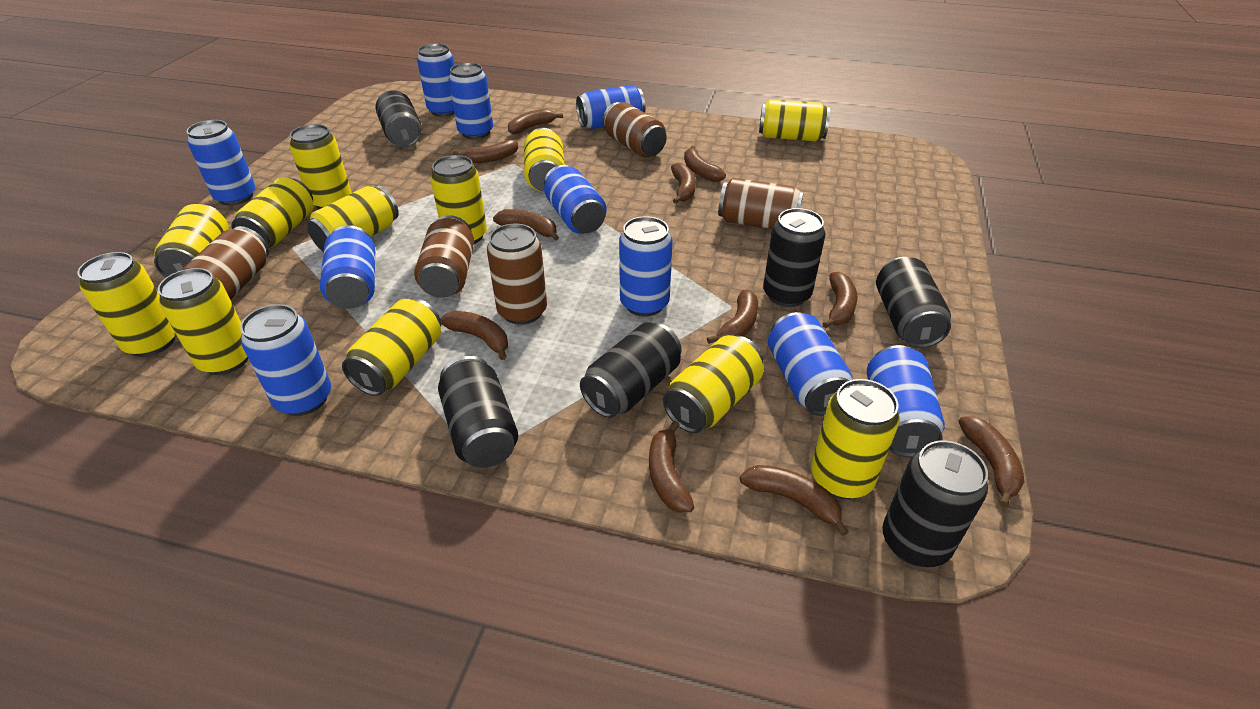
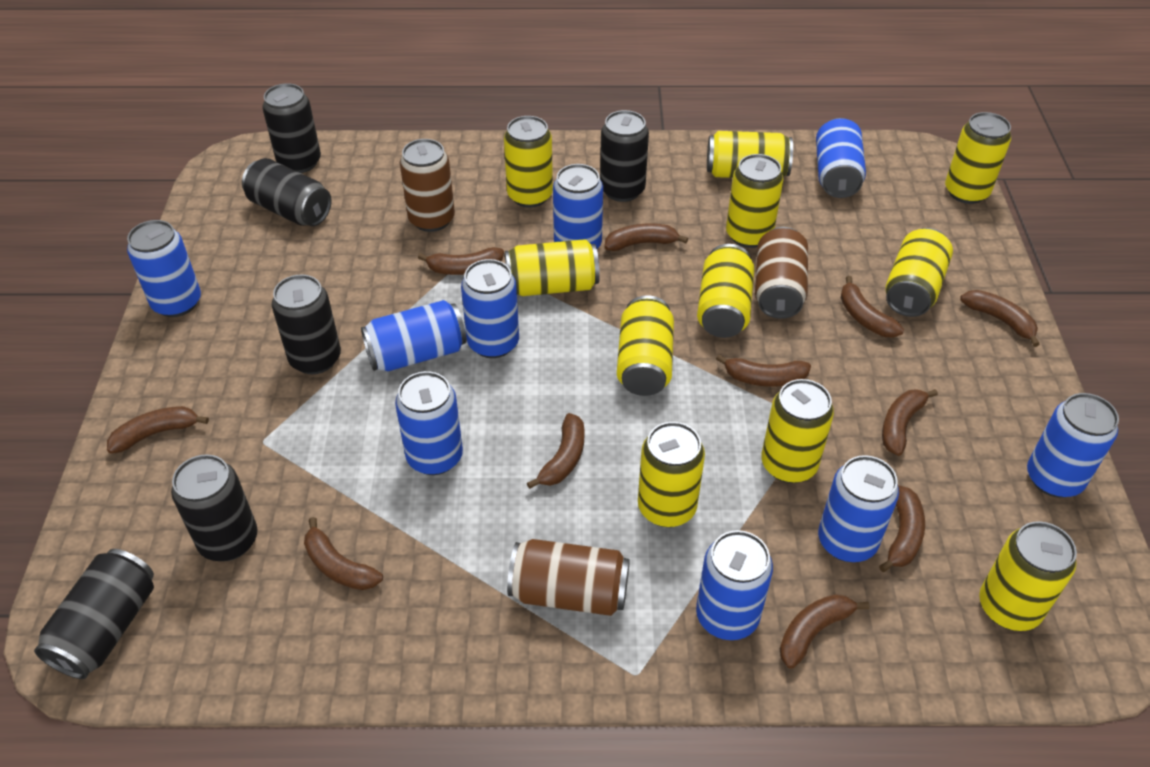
blue can: 10 -> 9
brown can: 5 -> 3
yellow can: 12 -> 11

